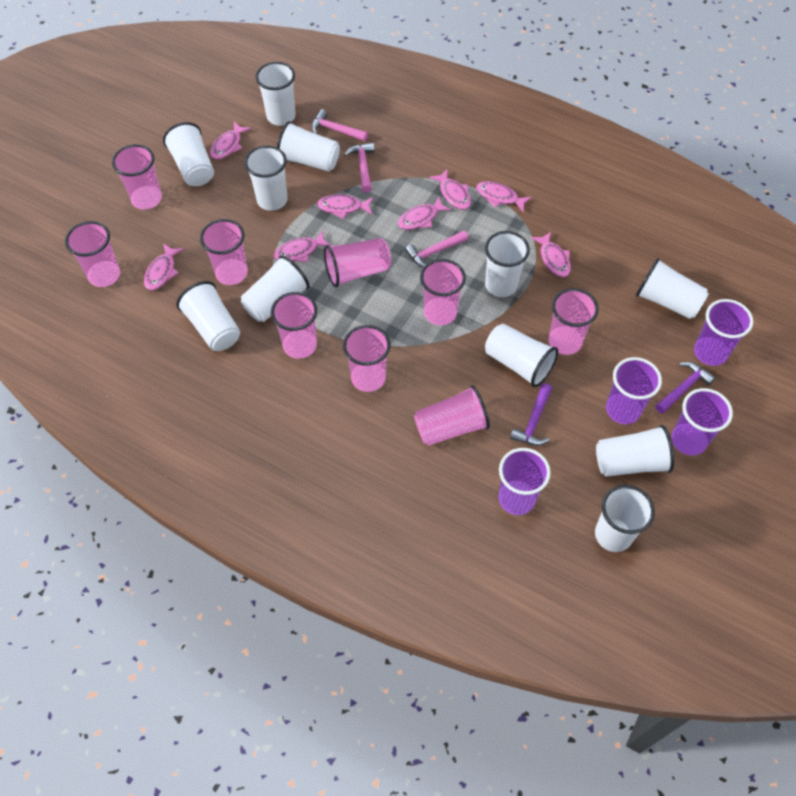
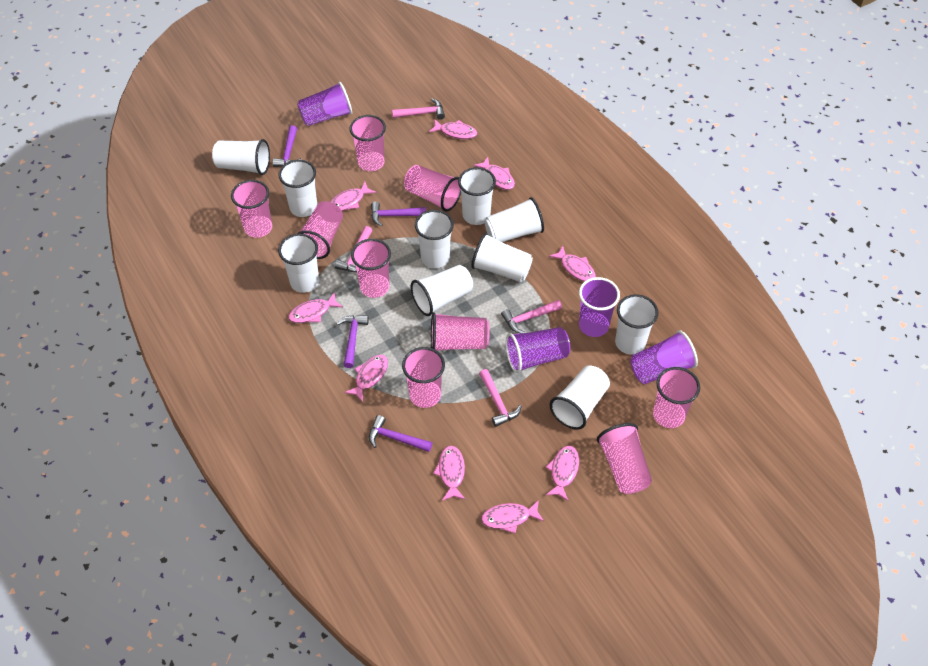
pink fish: 8 -> 9
pink hammer: 3 -> 4
purple hammer: 2 -> 4
white cup: 11 -> 10

